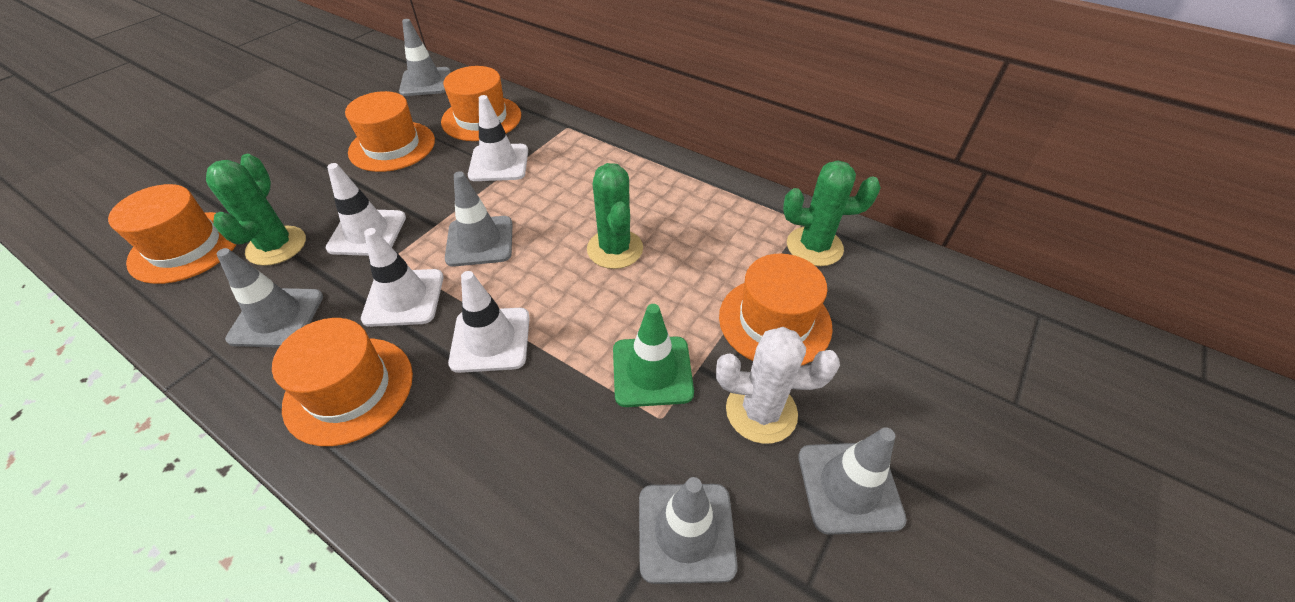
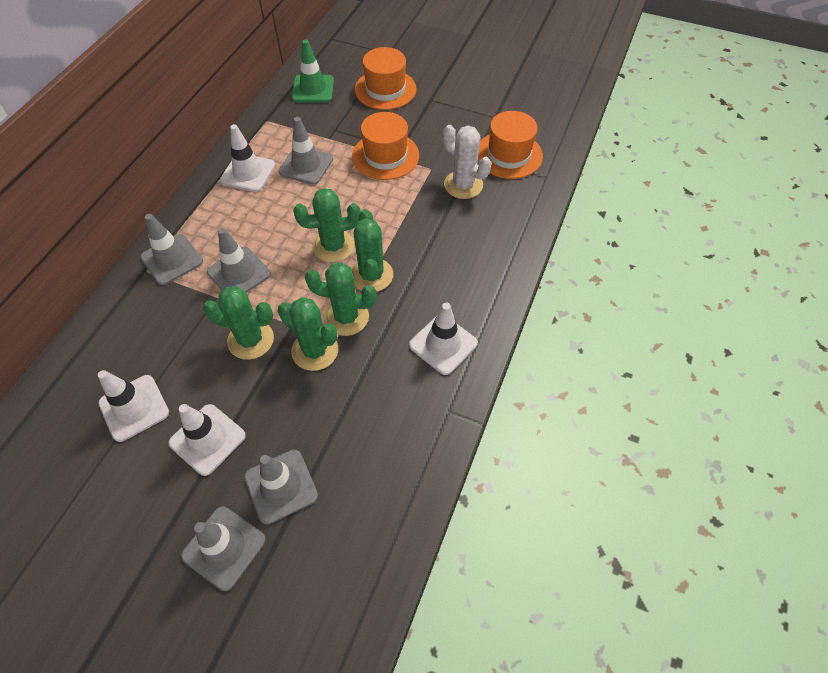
green cactus: 3 -> 5
orange hat: 5 -> 3

